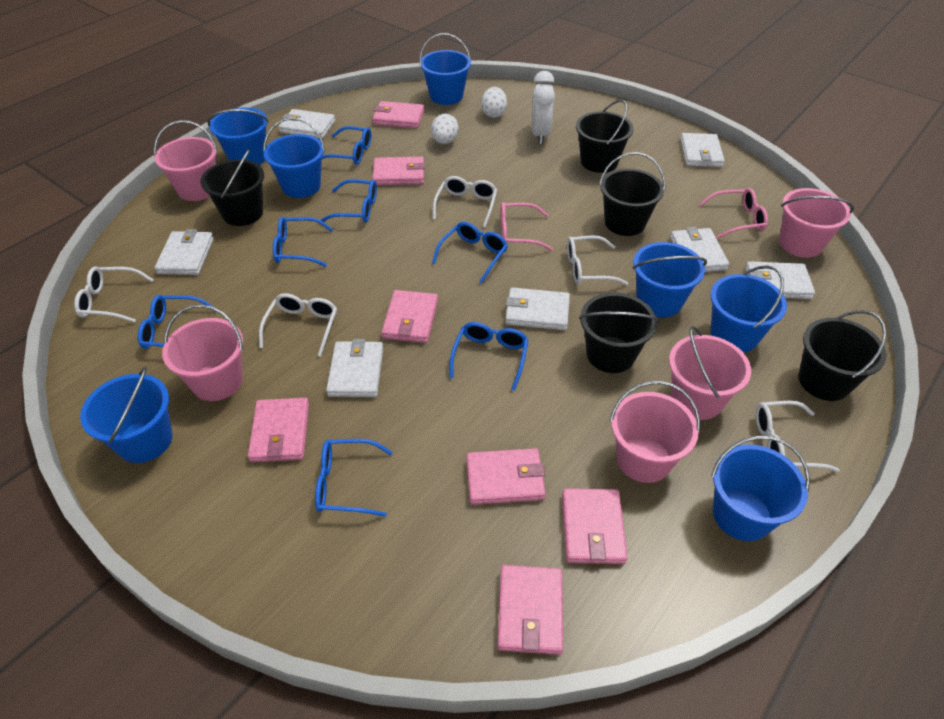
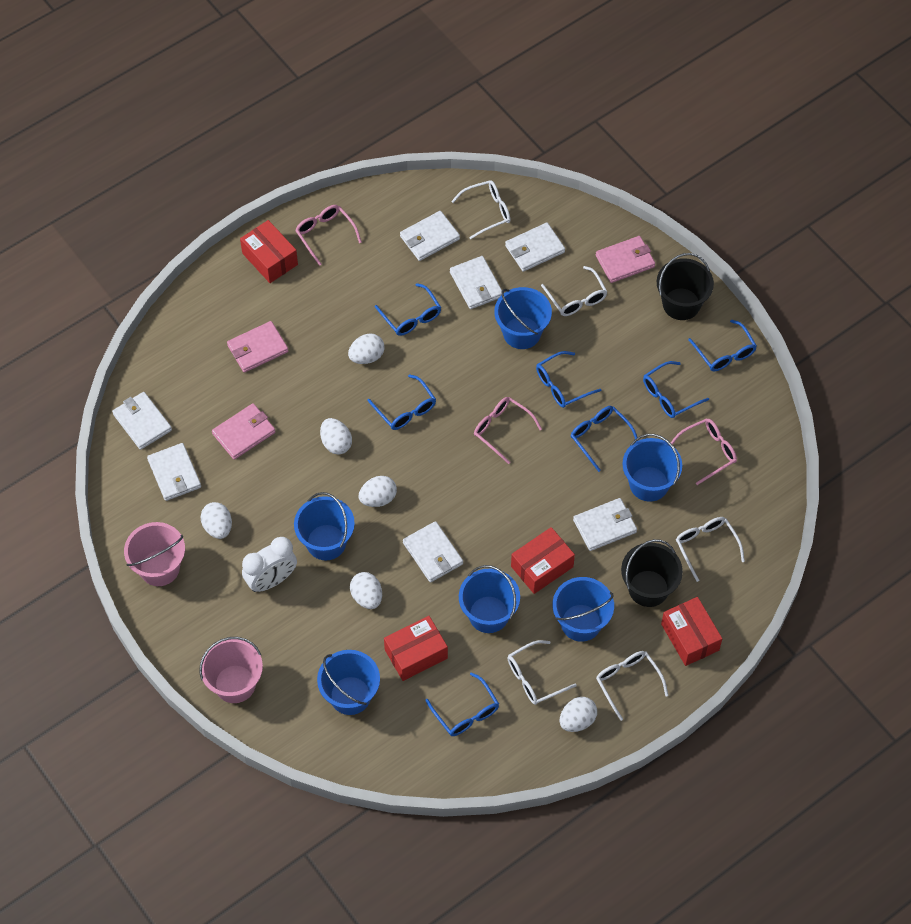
black bucket: 5 -> 2
blue bucket: 7 -> 6
pink bucket: 5 -> 2
pink glasses: 2 -> 3
pink wallet: 7 -> 3
red box: 0 -> 4
white egg: 2 -> 6

